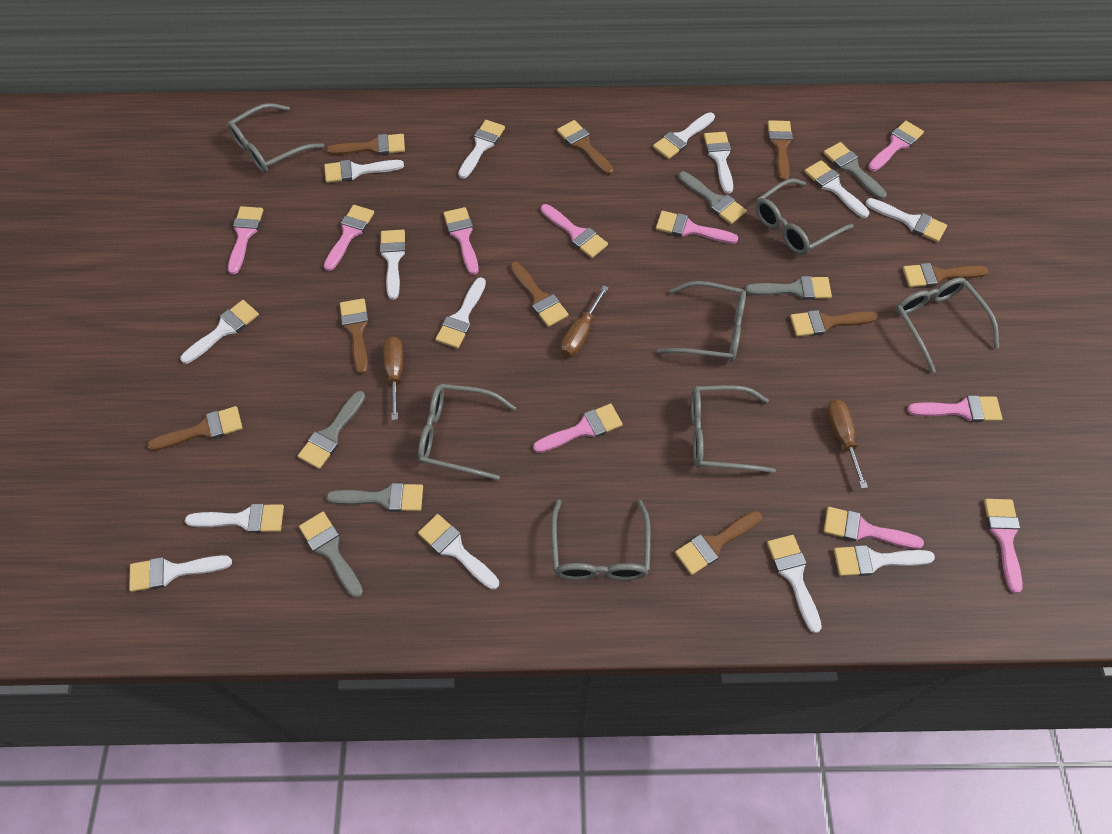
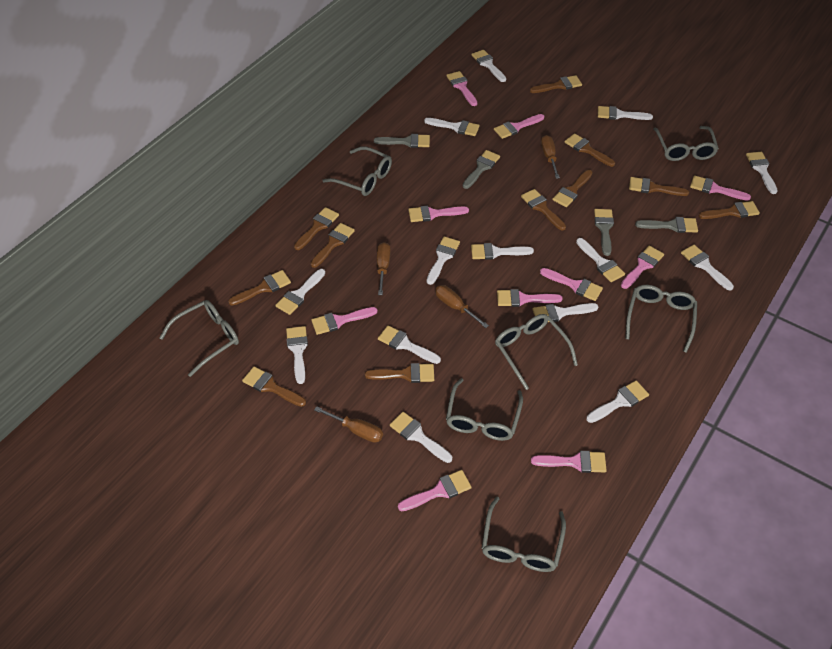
brown brush: 9 -> 11
brown screwdriver: 3 -> 4
grey brush: 6 -> 4

